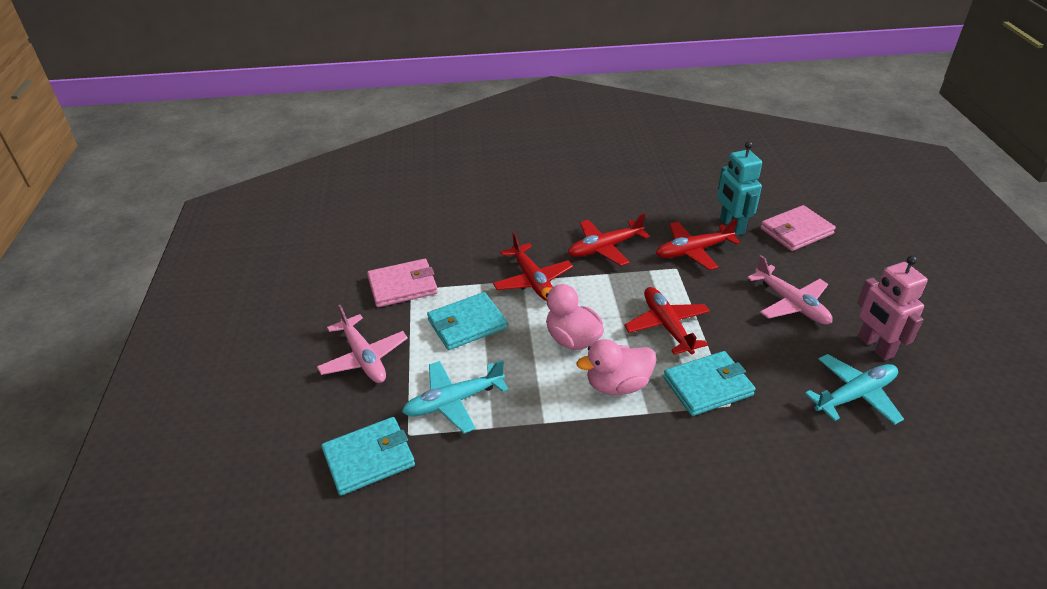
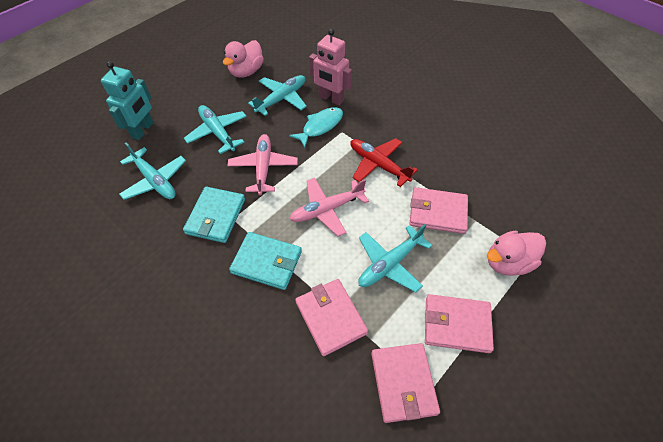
pink wallet: 2 -> 4
red plane: 4 -> 1
turquoise fish: 0 -> 1
turquoise plane: 2 -> 4
turquoise wallet: 3 -> 2

